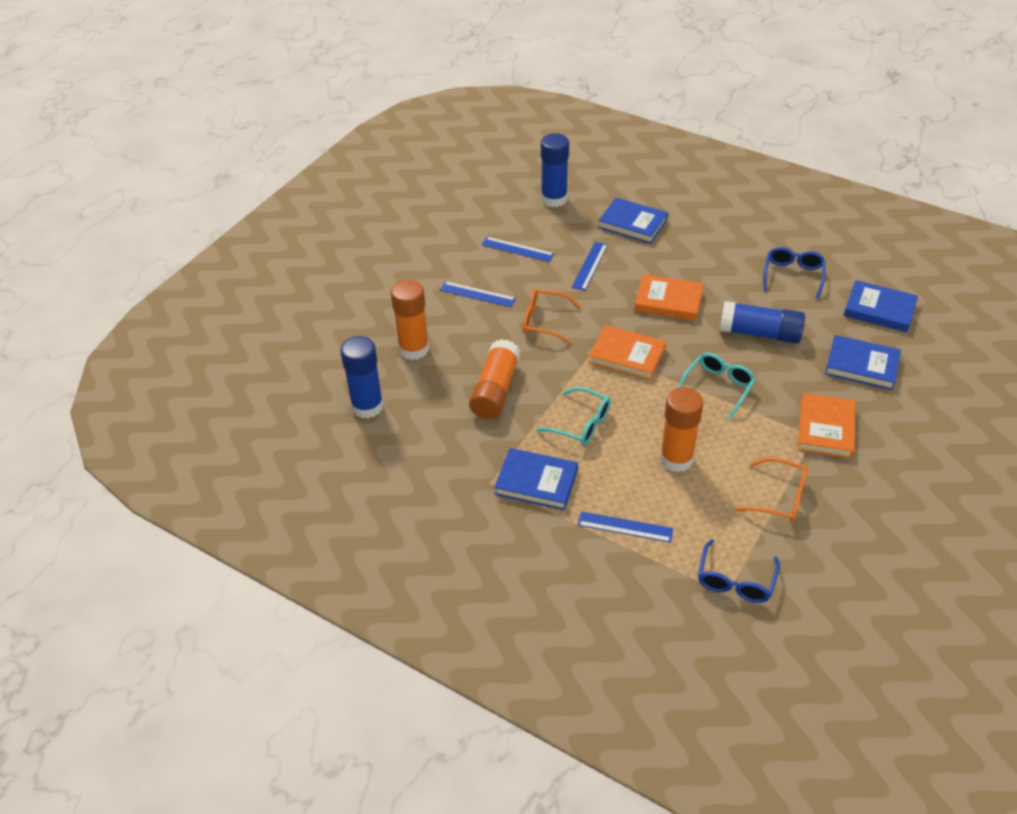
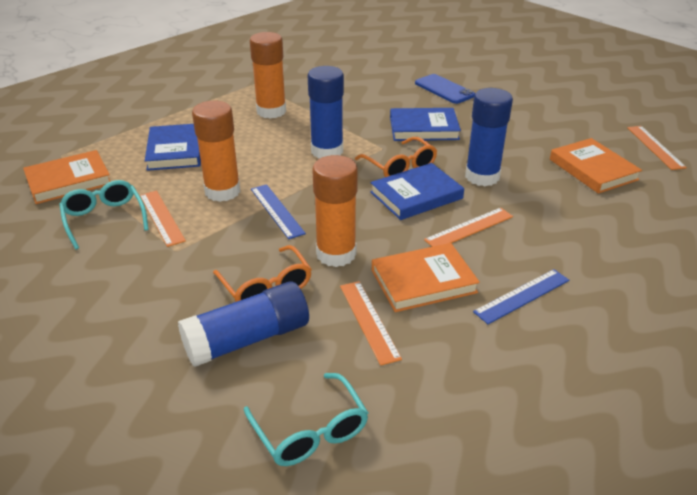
blue book: 4 -> 3
blue glasses: 2 -> 0
blue phone: 0 -> 1
blue ruler: 4 -> 2
orange ruler: 0 -> 4

